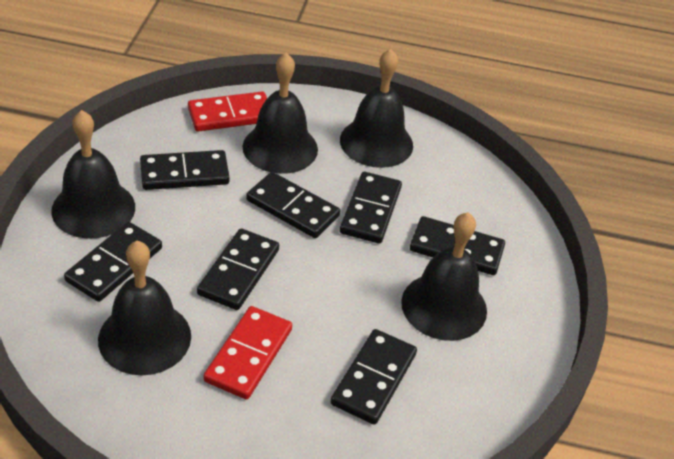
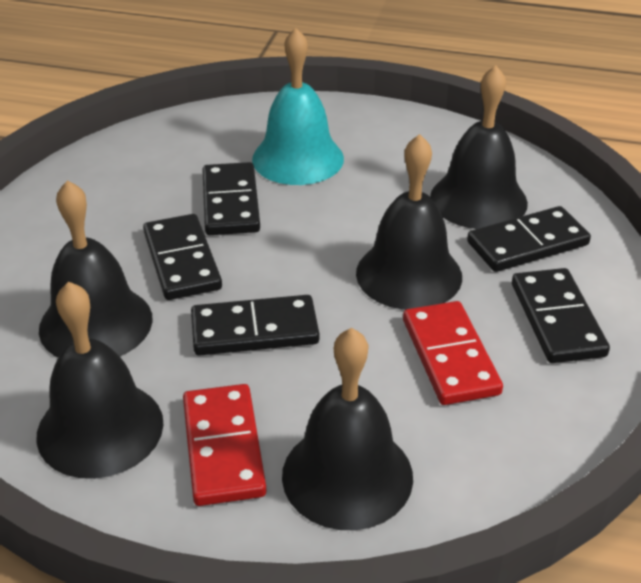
black domino: 7 -> 5
turquoise bell: 0 -> 1

